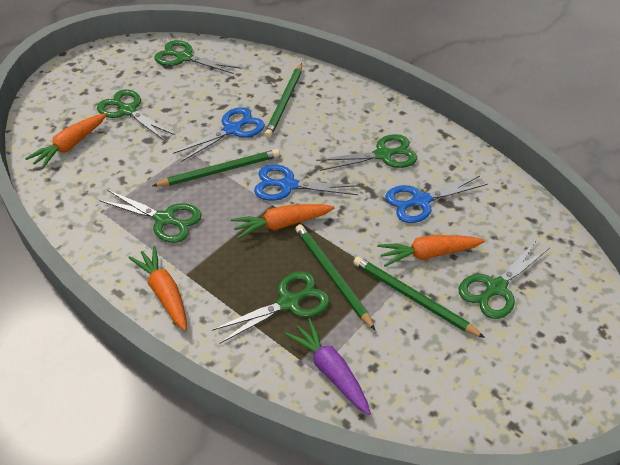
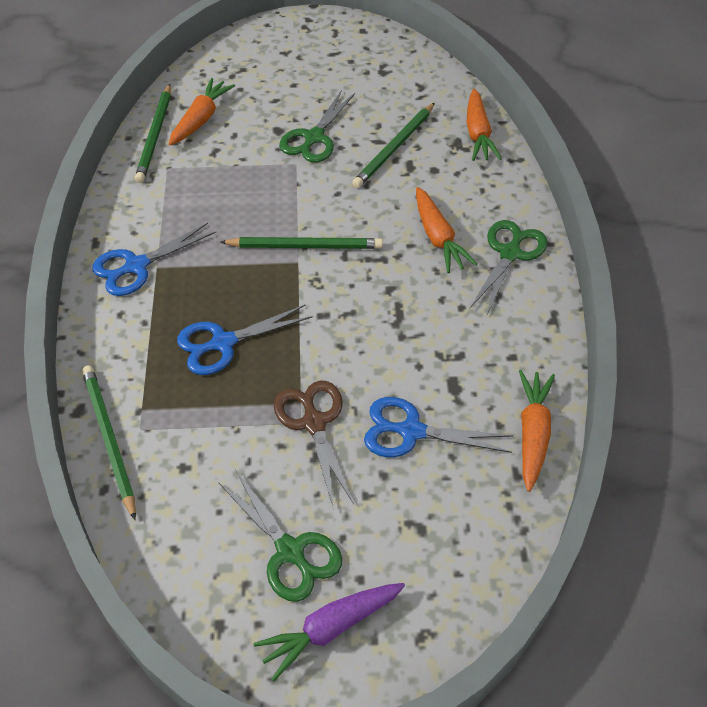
brown scissors: 0 -> 1
green scissors: 6 -> 3

